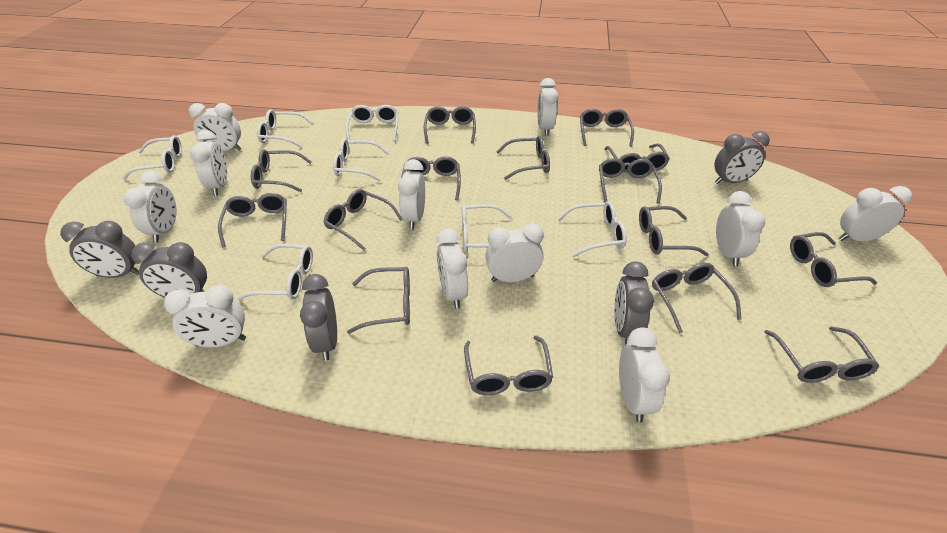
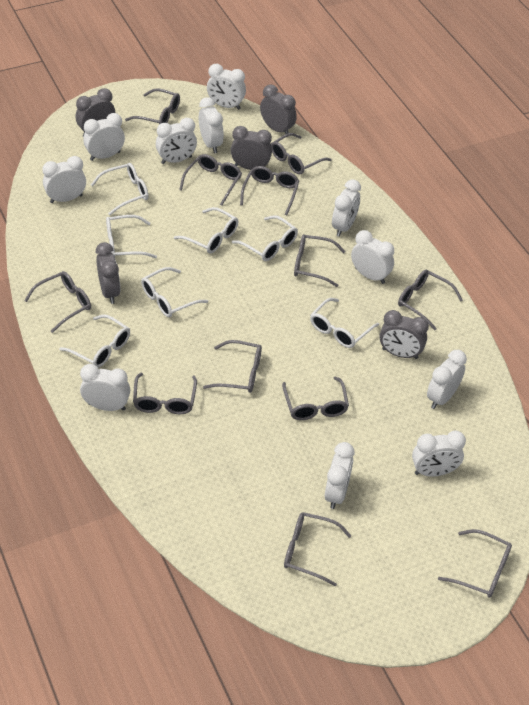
grey glasses: 15 -> 12

